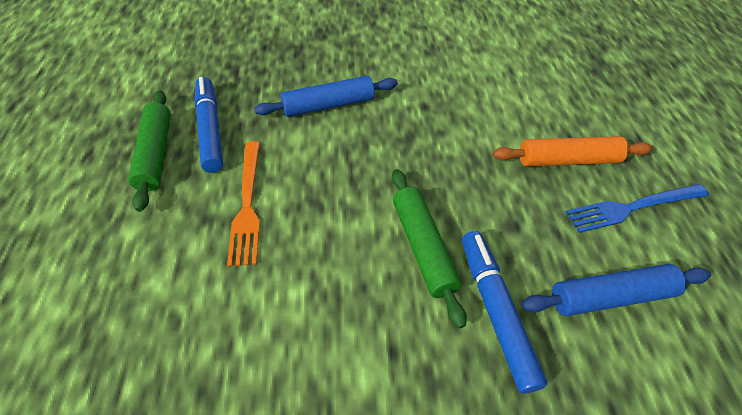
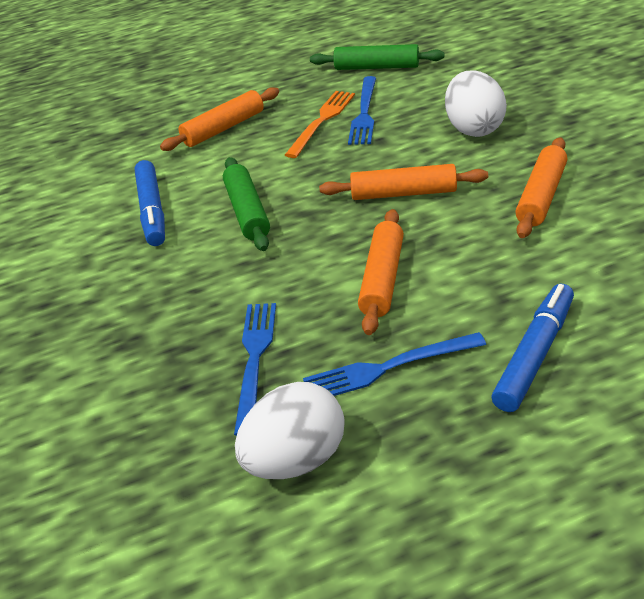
blue fork: 1 -> 3
blue rolling pin: 2 -> 0
orange rolling pin: 1 -> 4
white egg: 0 -> 2

